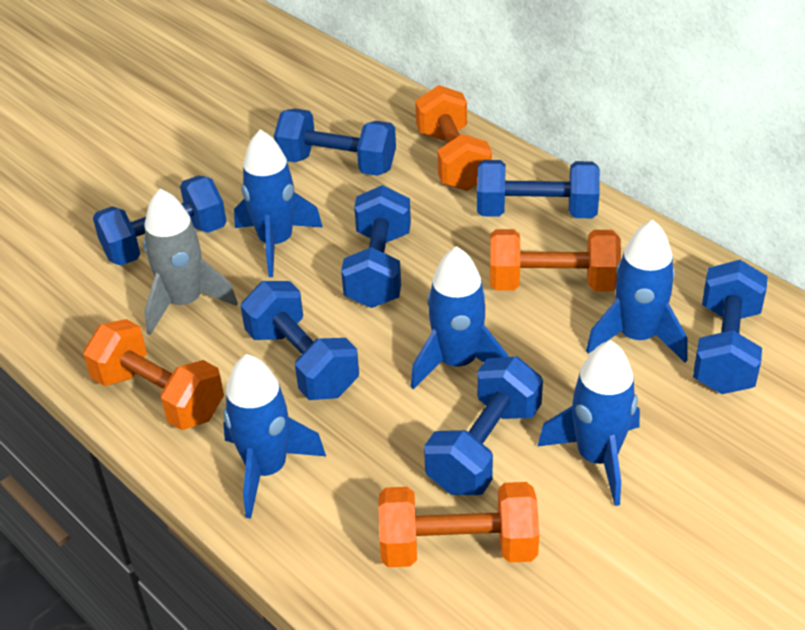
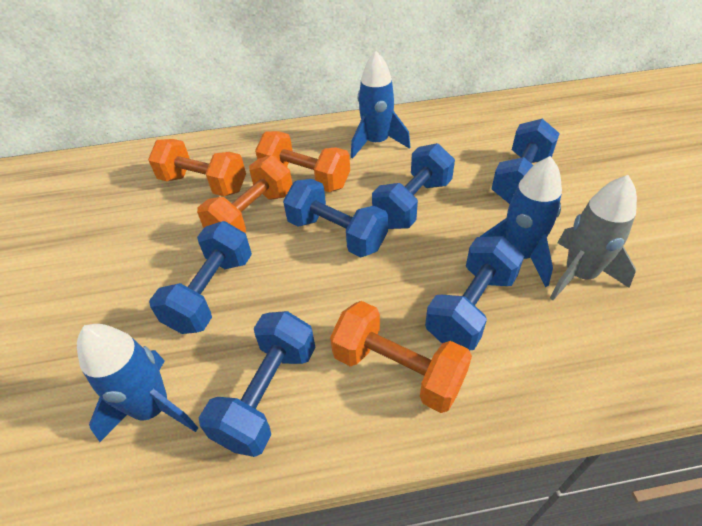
blue dumbbell: 7 -> 6
blue rocket: 5 -> 3

